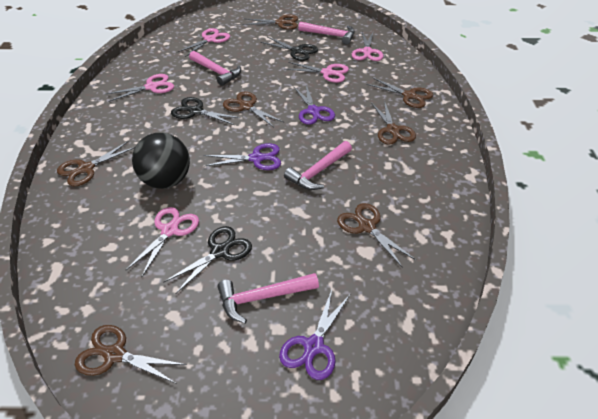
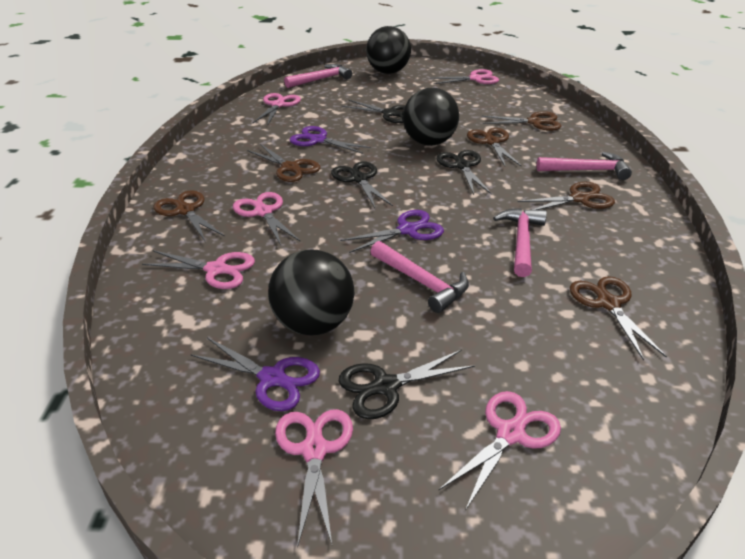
black ball: 1 -> 3
black scissors: 3 -> 4
brown scissors: 7 -> 6
pink scissors: 5 -> 6

